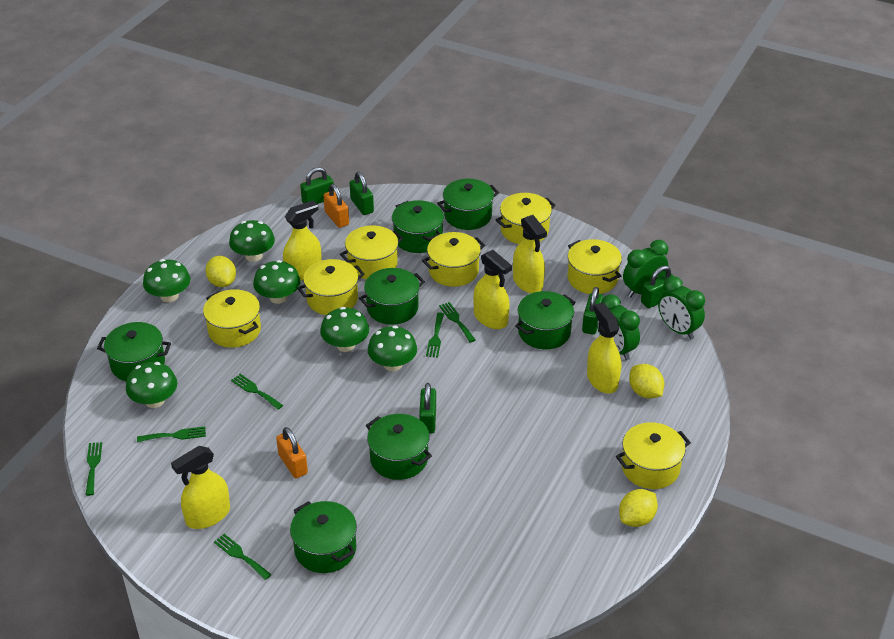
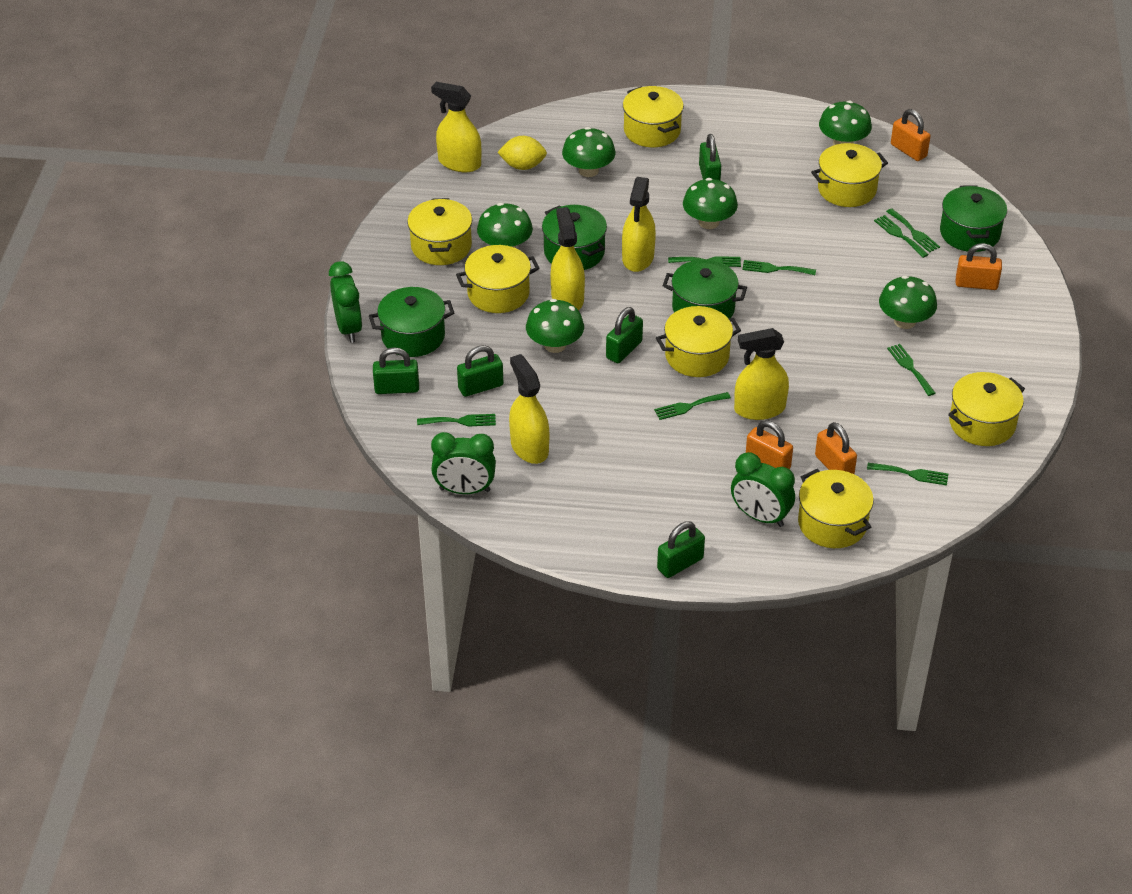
green fork: 6 -> 8
green pot: 7 -> 4
orange padlock: 2 -> 4
yellow lemon: 3 -> 1

